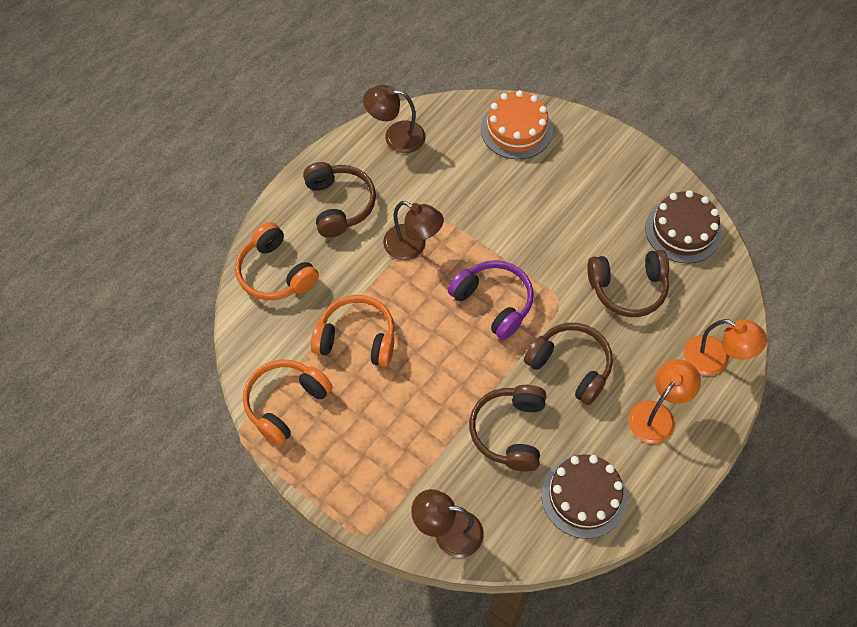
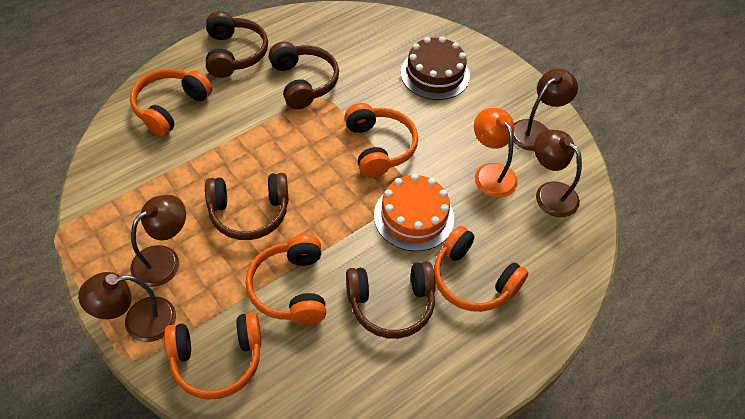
brown cake: 2 -> 1
brown lamp: 3 -> 4
orange headphones: 3 -> 5
orange lamp: 2 -> 1
purple headphones: 1 -> 0

